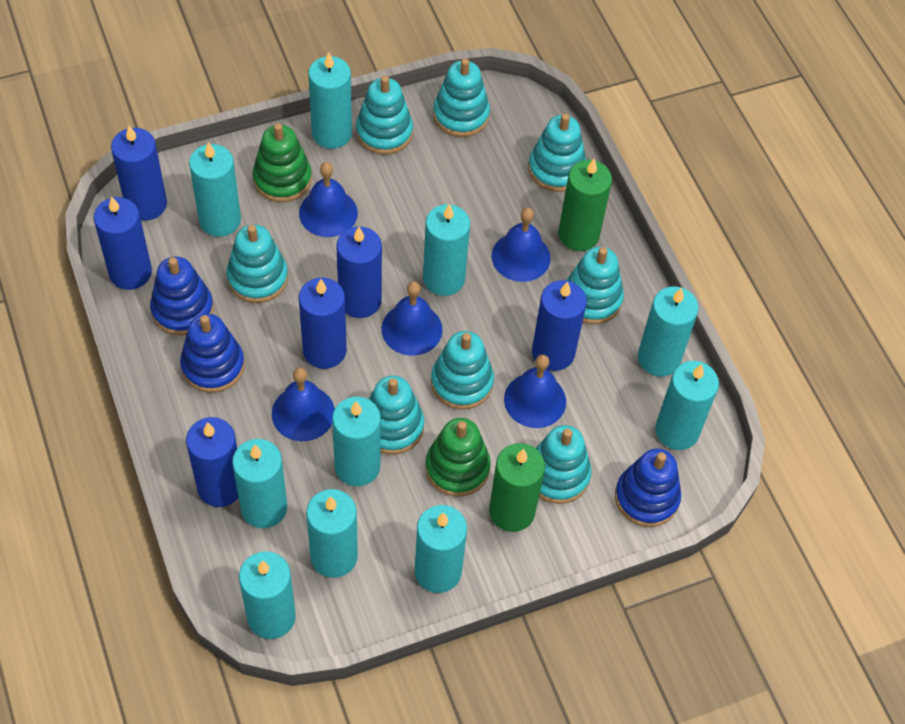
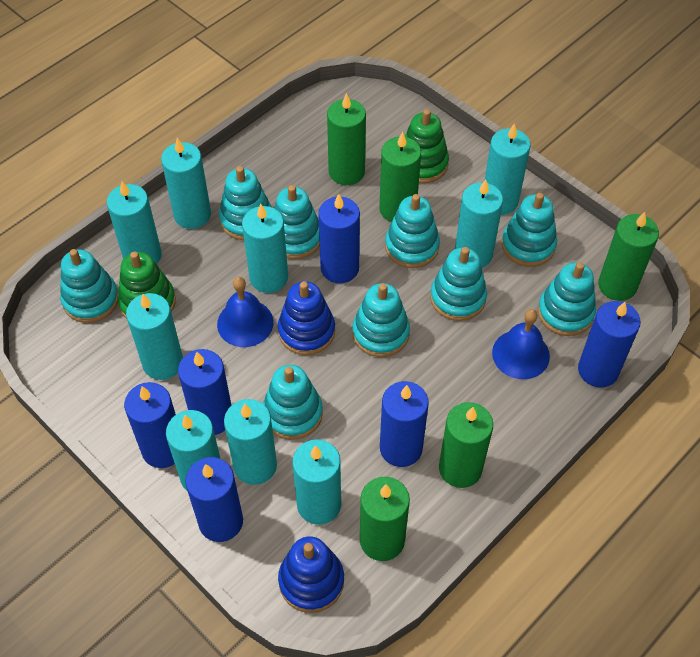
blue bell: 5 -> 2
blue stacking toy: 3 -> 2
green candle: 2 -> 5
turquoise candle: 10 -> 9
turquoise stacking toy: 8 -> 9

